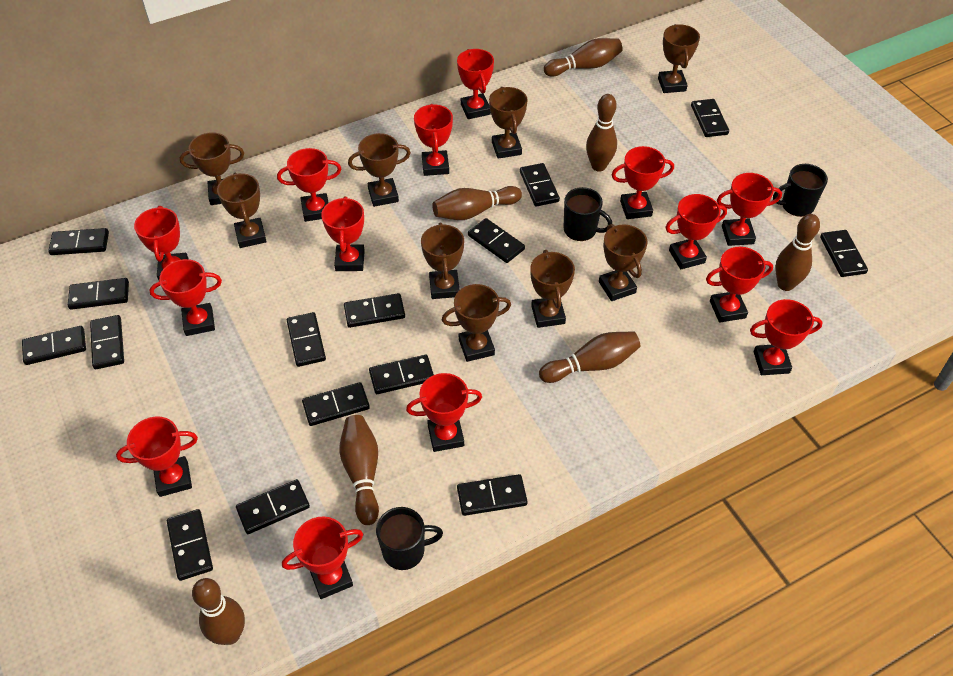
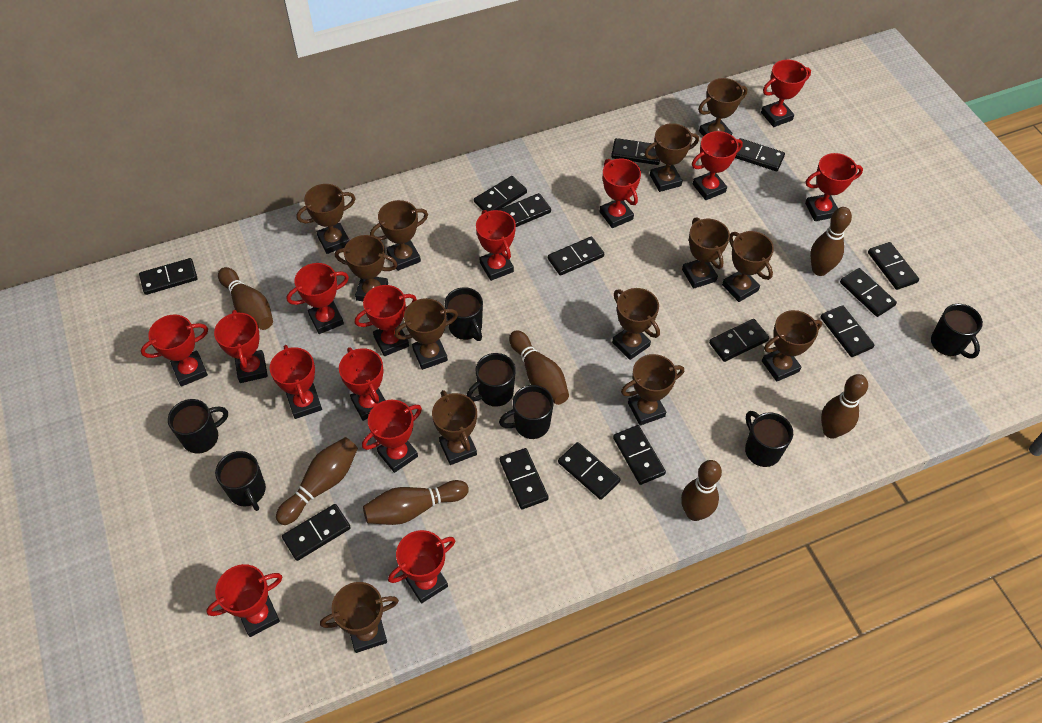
black domino: 15 -> 14
black mug: 3 -> 7
brown trophy: 9 -> 13

